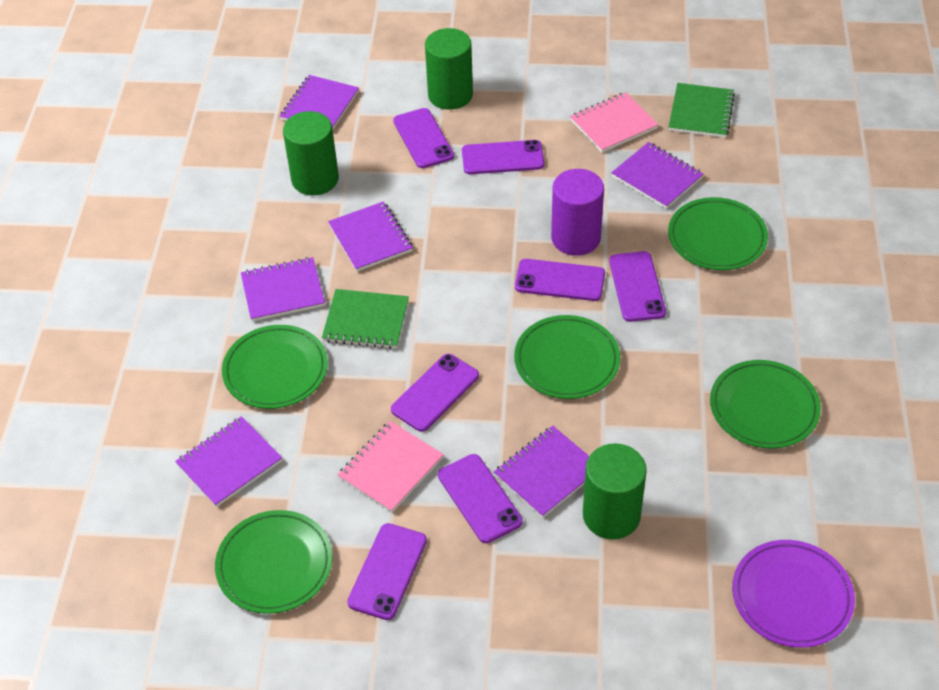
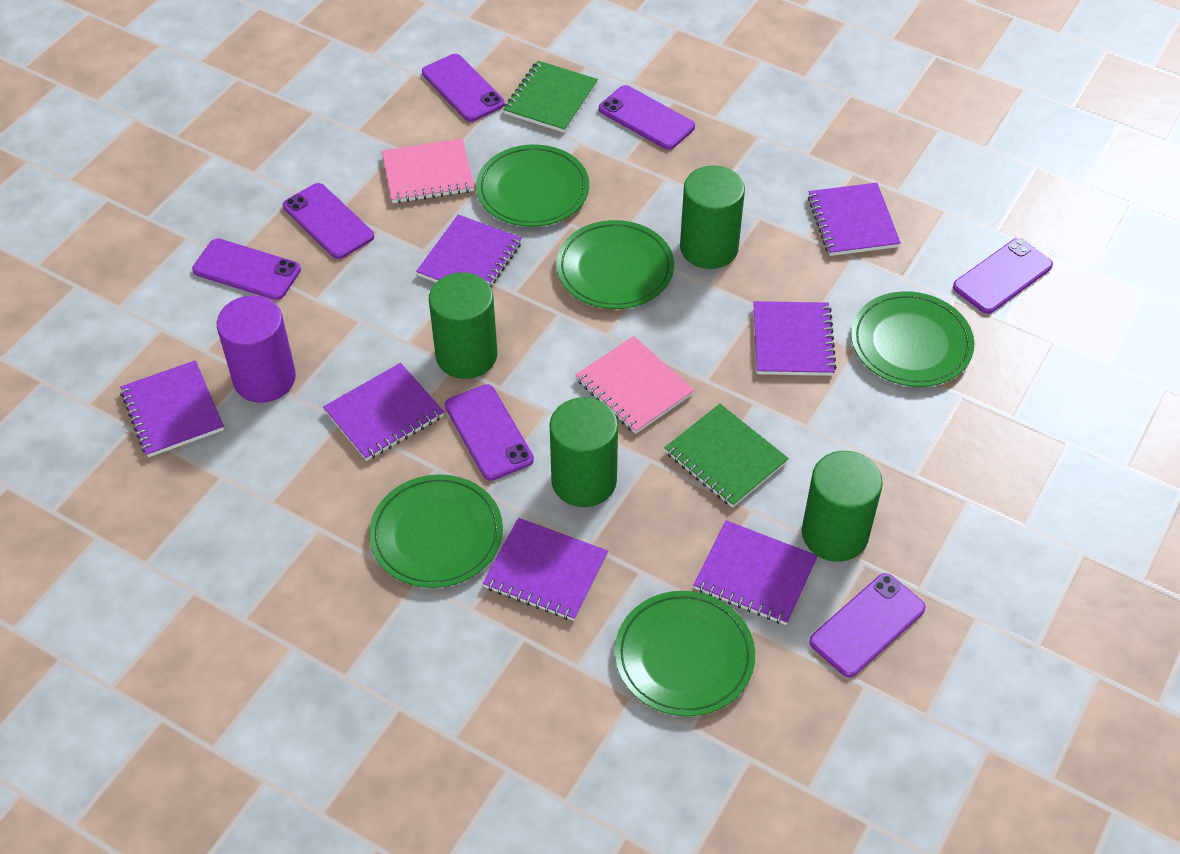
green cylinder: 3 -> 4
purple notebook: 6 -> 7
purple plate: 1 -> 0

